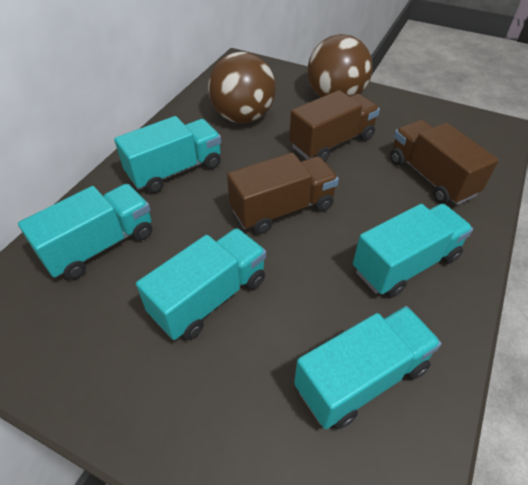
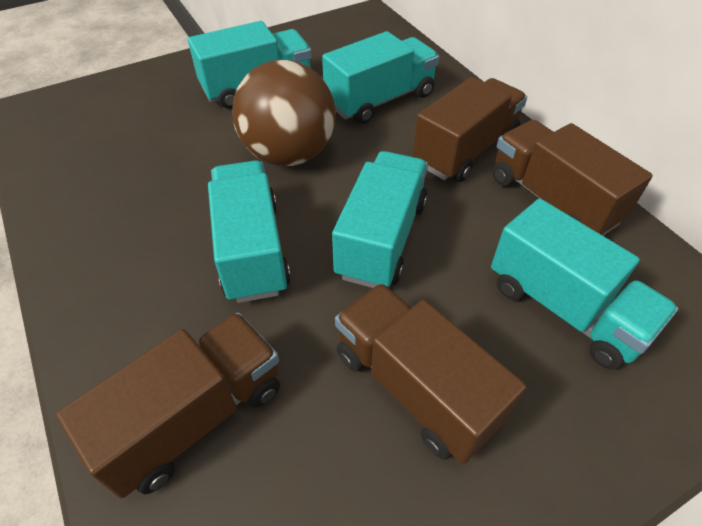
brown ball: 2 -> 1
brown truck: 3 -> 4

